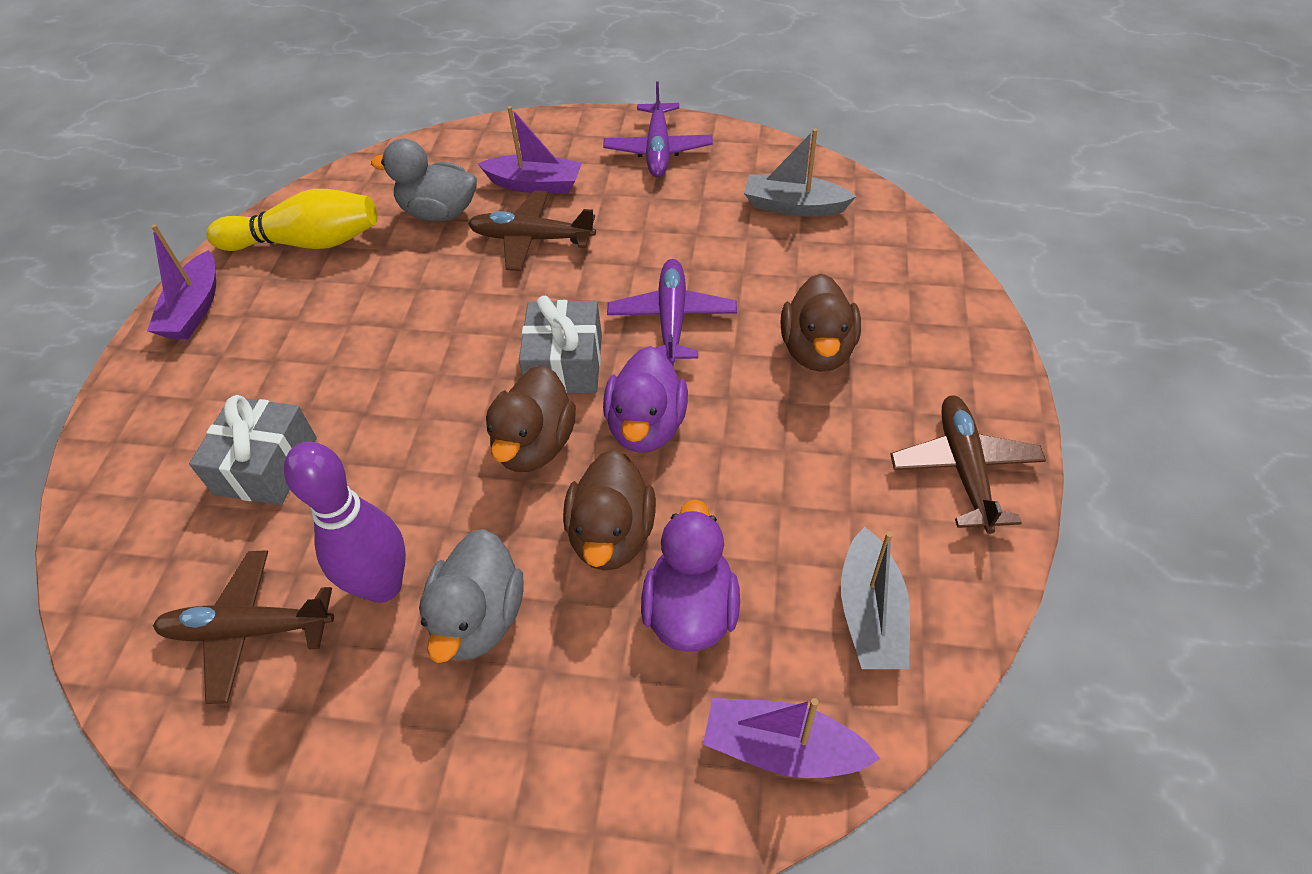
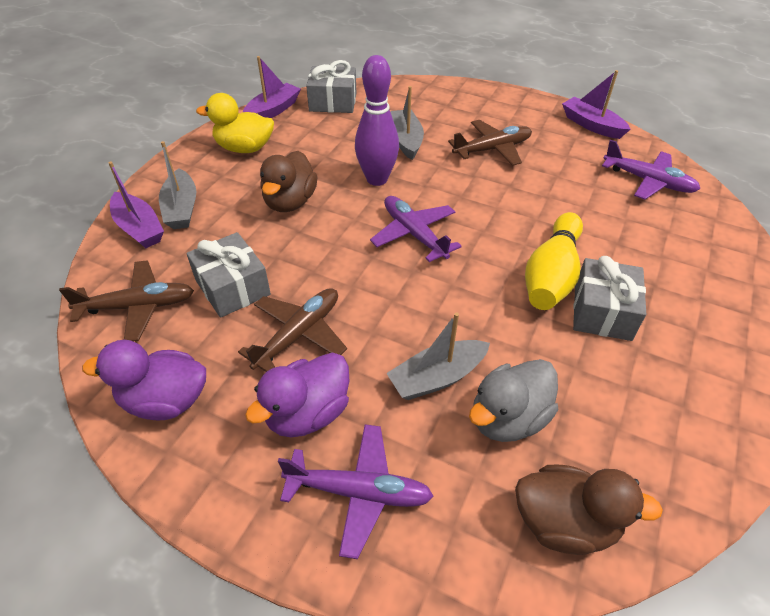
brown duck: 3 -> 2
grey boat: 2 -> 3
grey duck: 2 -> 1
grey gift: 2 -> 3
purple plane: 2 -> 3
yellow duck: 0 -> 1

